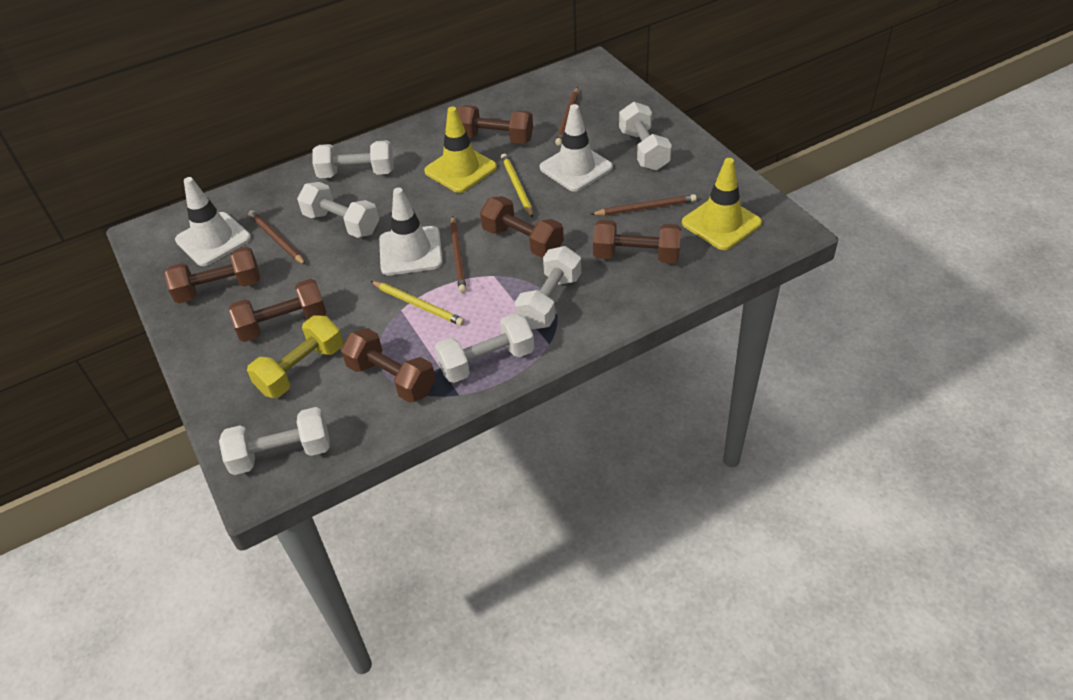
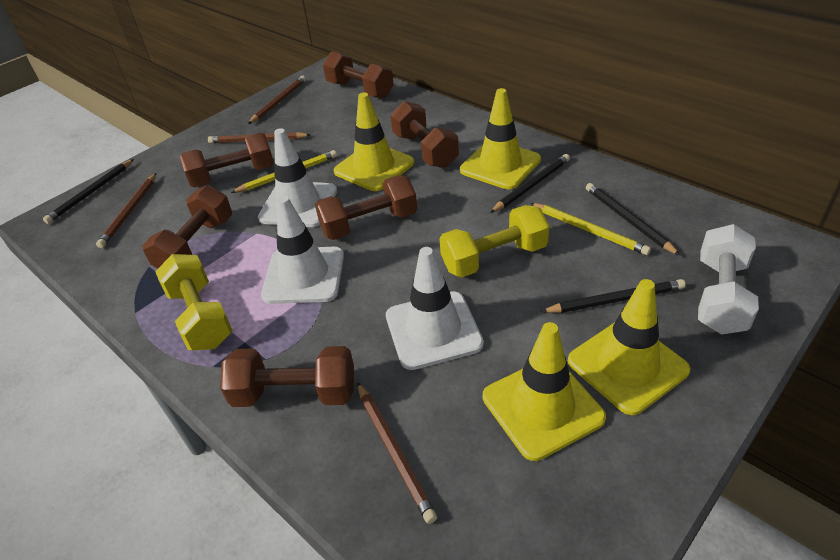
black pencil: 0 -> 4
white dumbbell: 6 -> 1
yellow dumbbell: 1 -> 2
yellow traffic cone: 2 -> 4

